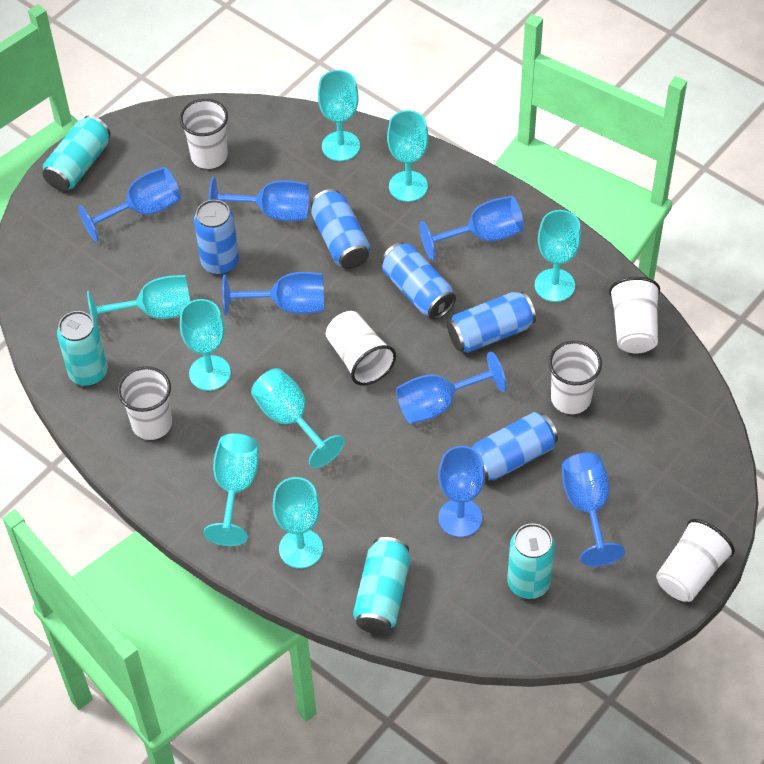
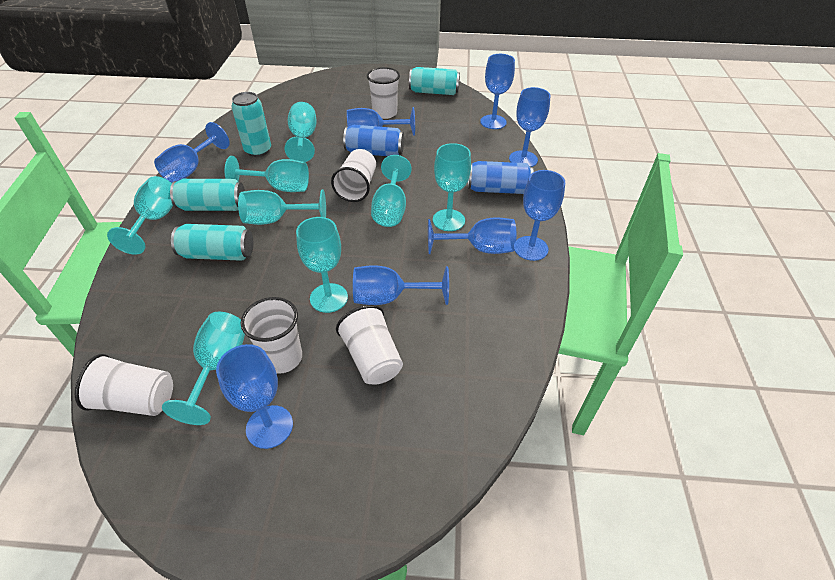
blue can: 5 -> 2
blue goblet: 7 -> 8
white cup: 6 -> 5

